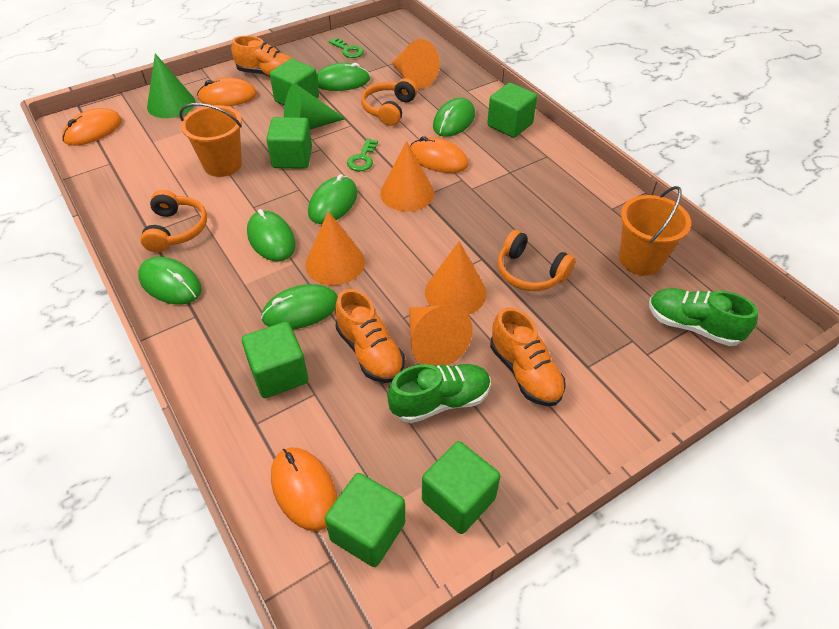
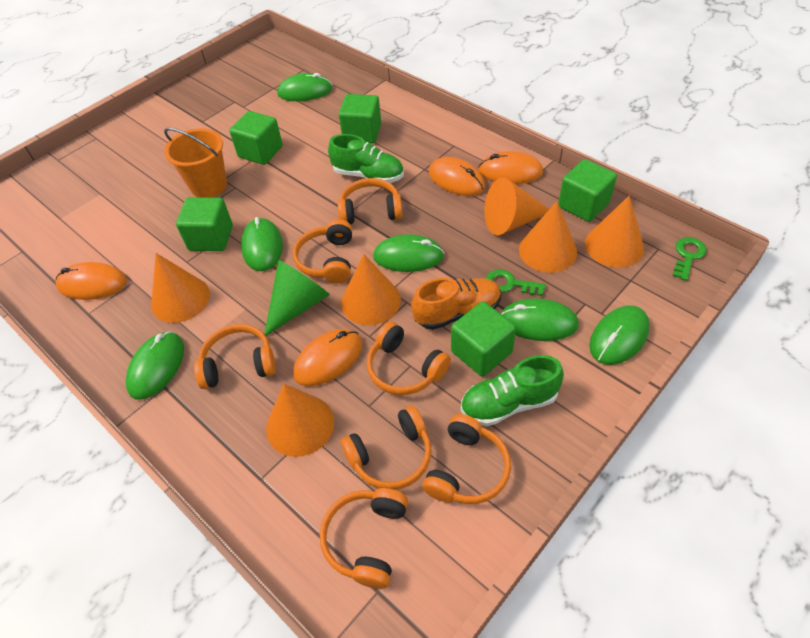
green cone: 2 -> 1
green cube: 6 -> 5
orange bucket: 2 -> 1
orange cone: 5 -> 6
orange headphones: 3 -> 7
orange shoe: 3 -> 1

